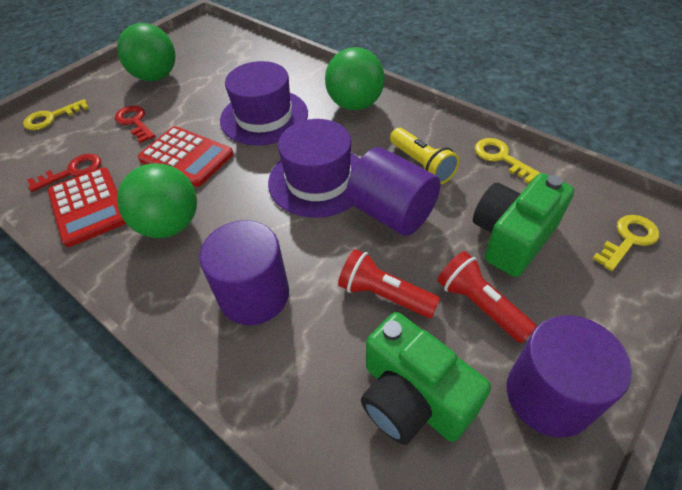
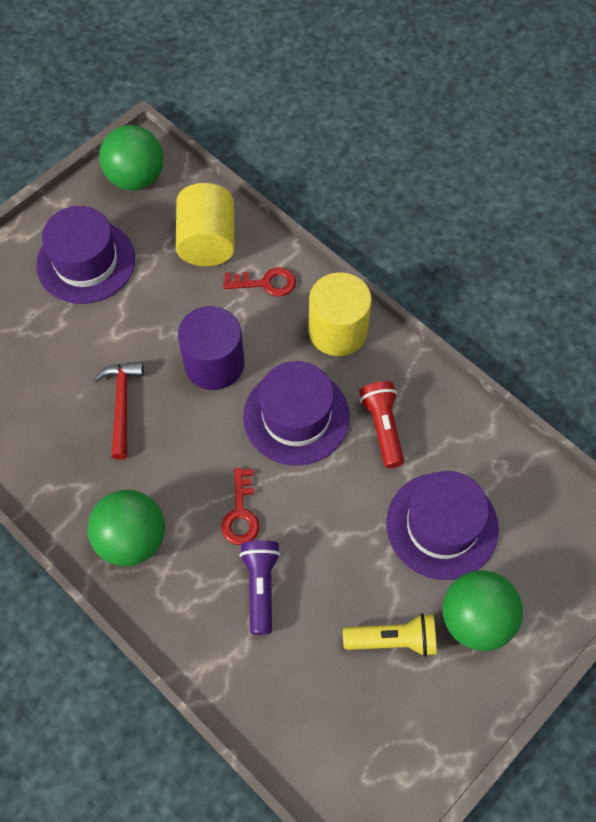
green camera: 2 -> 0
purple cylinder: 3 -> 1
purple flashlight: 0 -> 1
purple hat: 2 -> 3
red calculator: 2 -> 0
red flashlight: 2 -> 1
red hammer: 0 -> 1
yellow cylinder: 0 -> 2
yellow key: 3 -> 0

